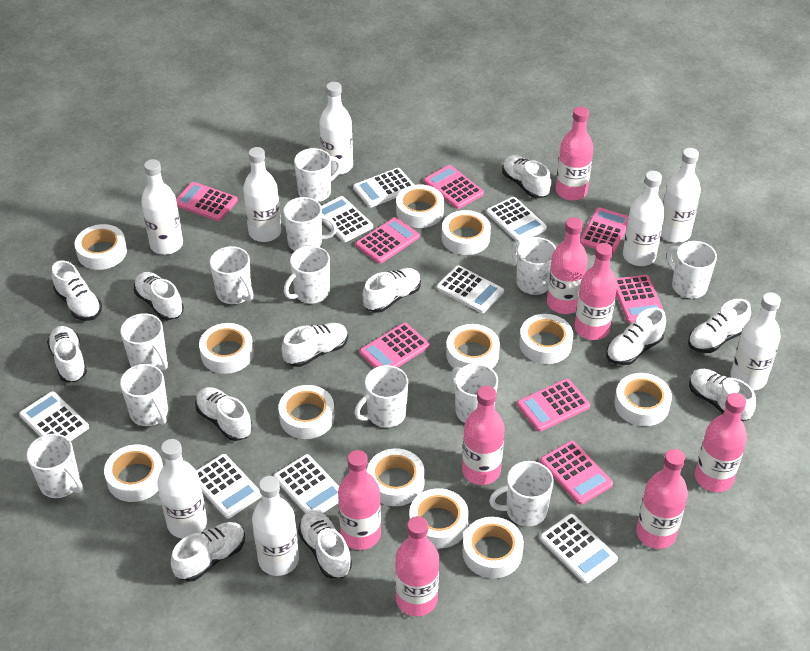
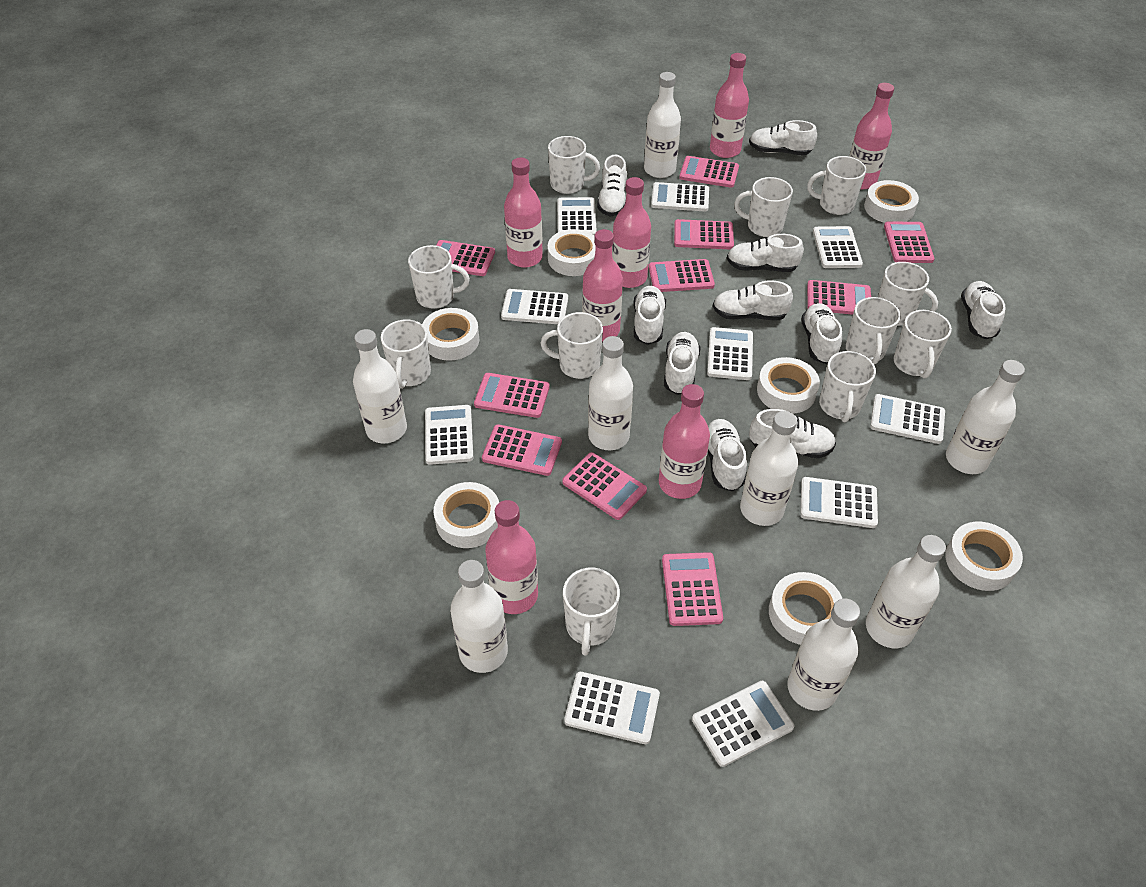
pink bottle: 8 -> 7
pink calculator: 8 -> 10
white calculator: 8 -> 10
white mug: 12 -> 11
white shoe: 12 -> 10
white tape: 12 -> 7

